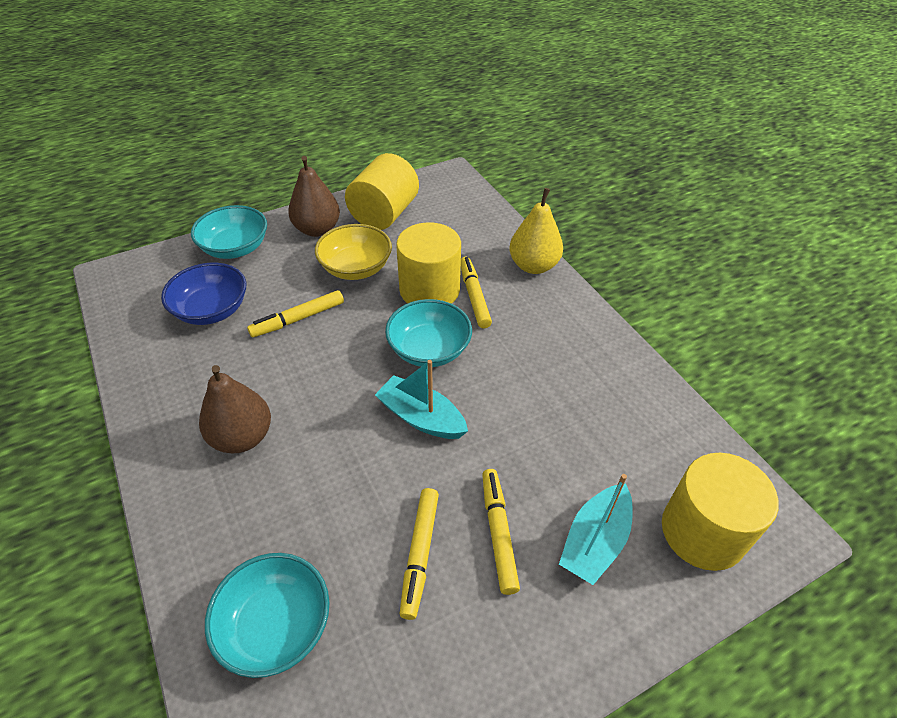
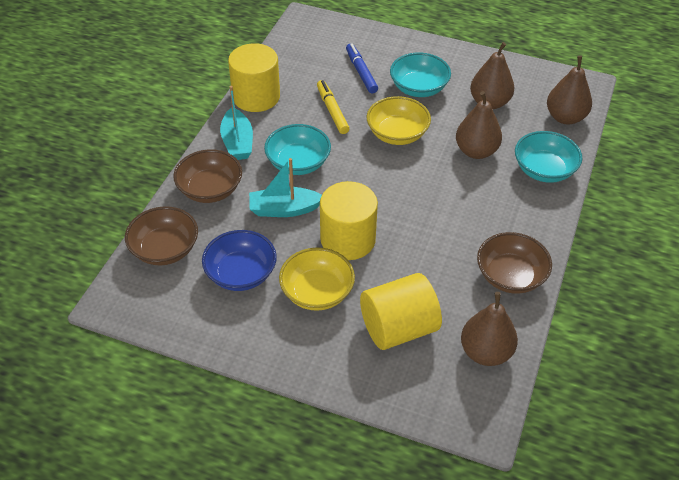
blue marker: 0 -> 1
brown bowl: 0 -> 3
brown pear: 2 -> 4
yellow bowl: 1 -> 2
yellow marker: 4 -> 1
yellow pear: 1 -> 0

